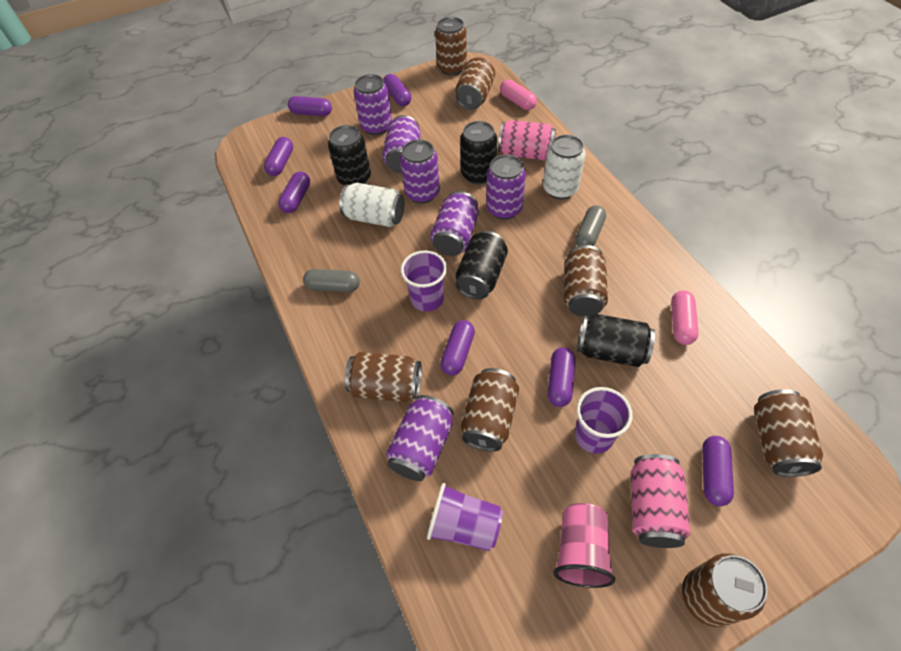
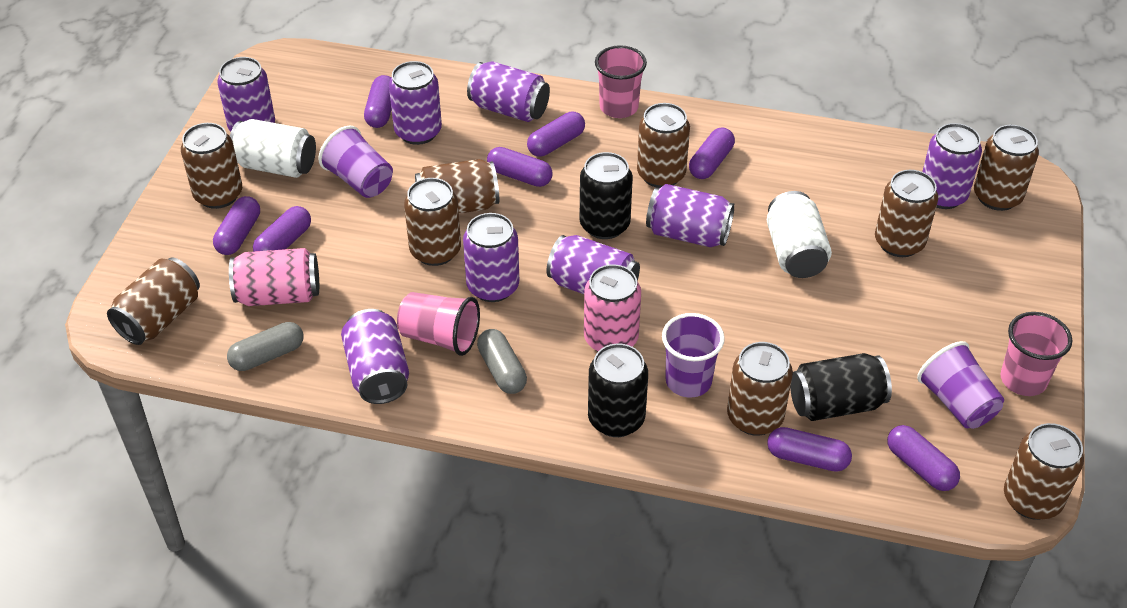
black can: 4 -> 3
brown can: 7 -> 9
pink capsule: 2 -> 0
pink cup: 1 -> 3
purple can: 6 -> 8
purple capsule: 7 -> 8

